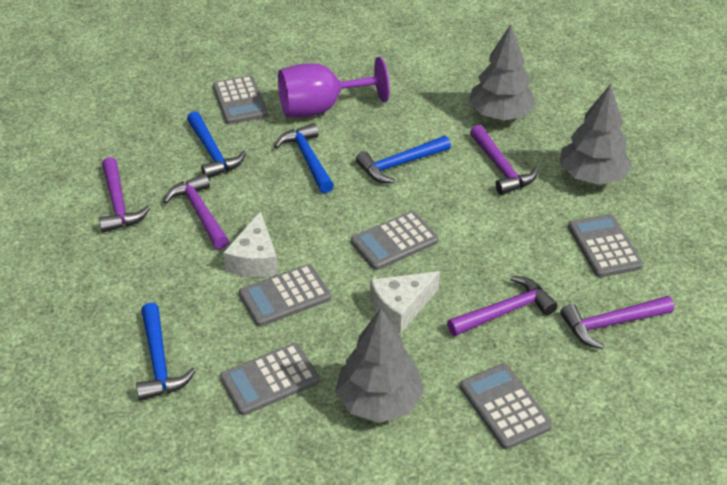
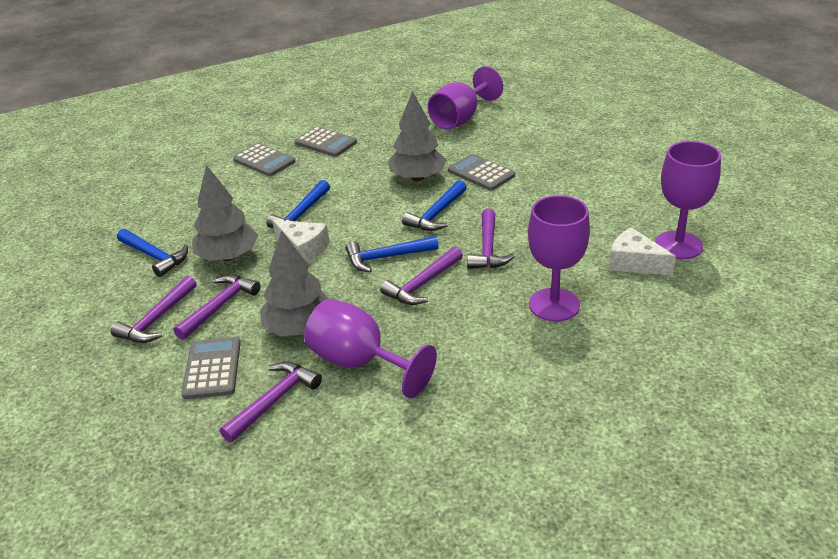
grey calculator: 6 -> 4
purple goblet: 1 -> 4

